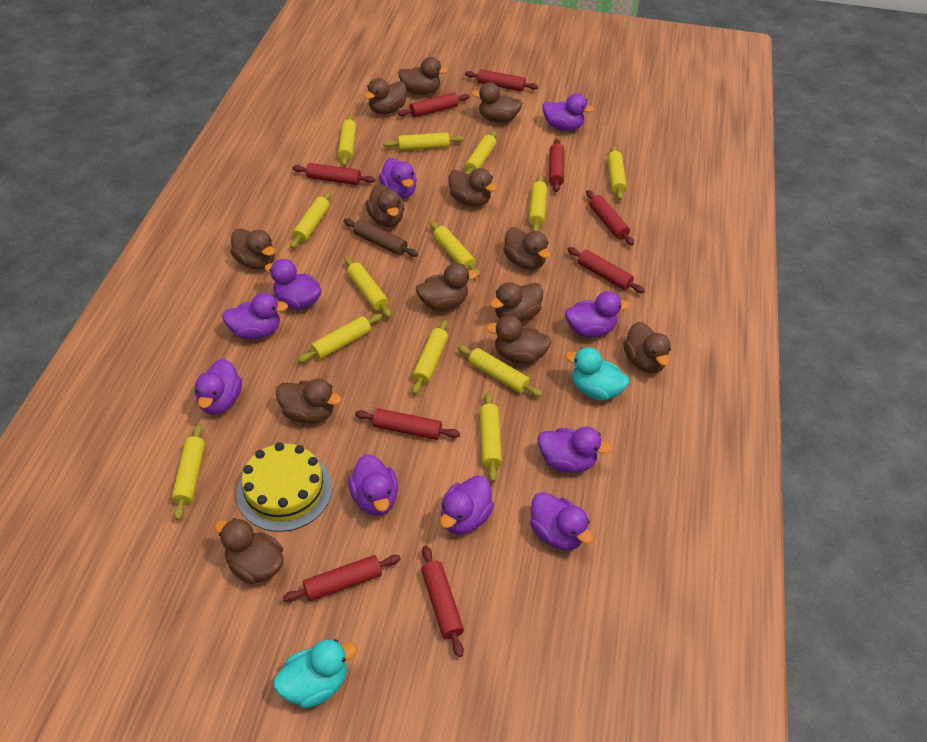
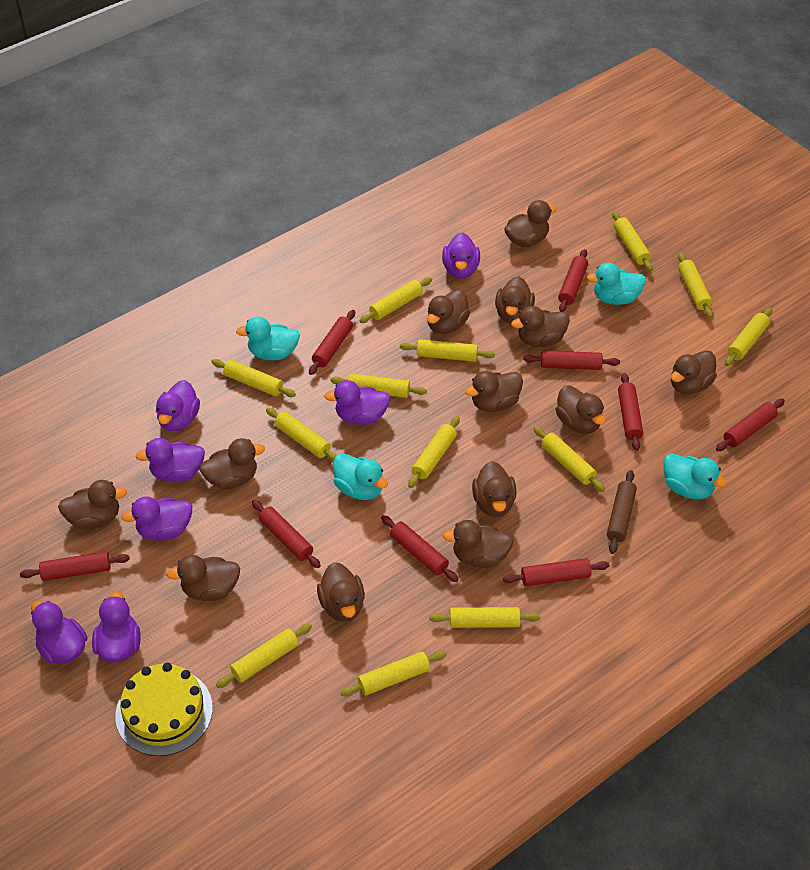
purple duck: 10 -> 7
turquoise duck: 2 -> 4

